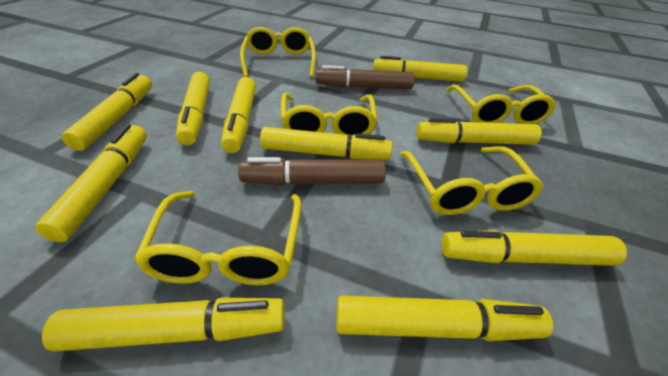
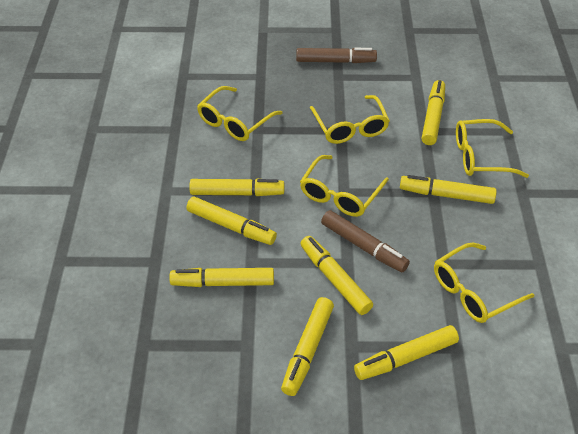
yellow marker: 10 -> 8

